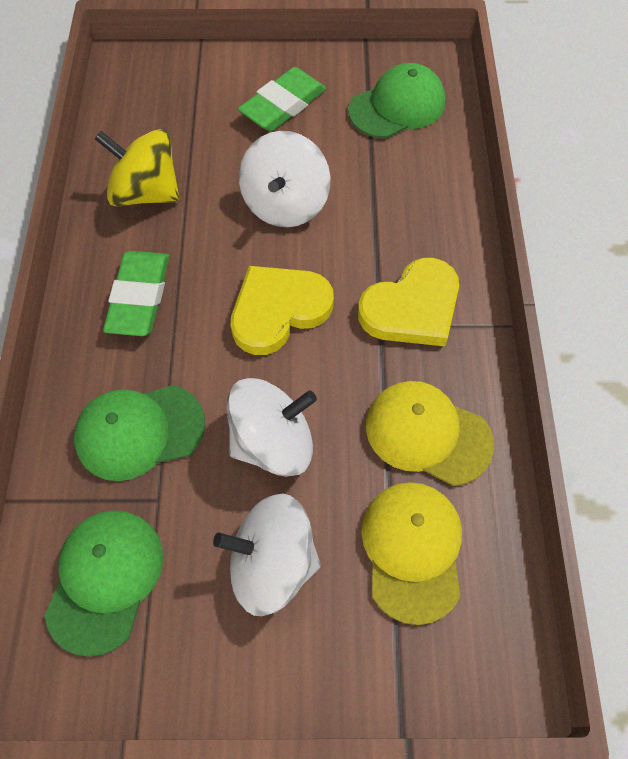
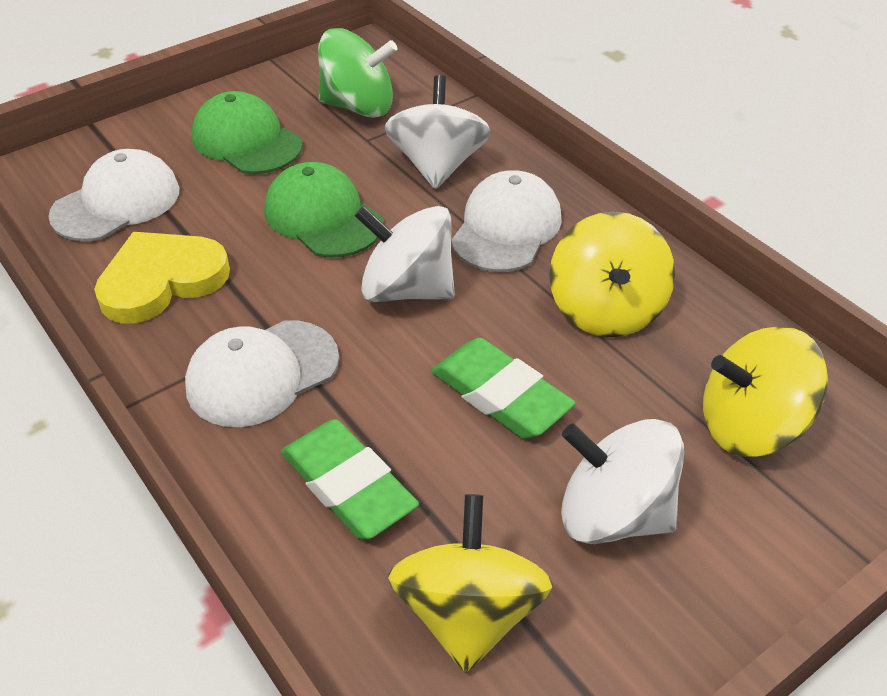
green cap: 3 -> 2
green spinning top: 0 -> 1
white cap: 0 -> 3
yellow cap: 2 -> 0
yellow heart: 2 -> 1
yellow spinning top: 1 -> 3

